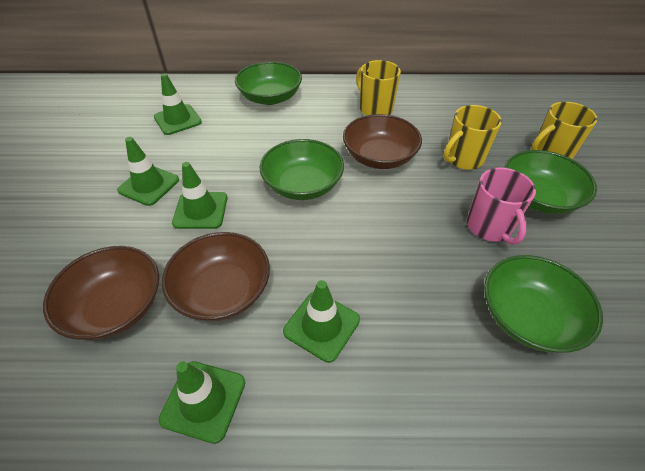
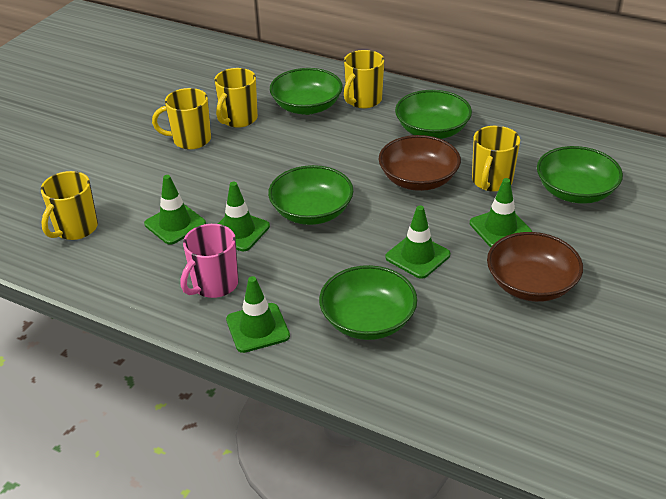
brown bowl: 3 -> 2
green bowl: 4 -> 5
yellow mug: 3 -> 5

